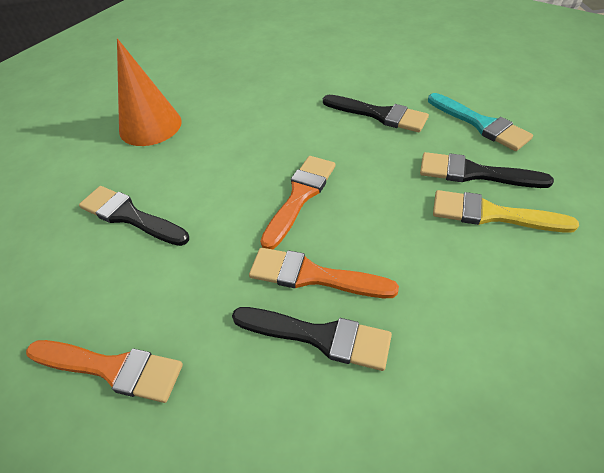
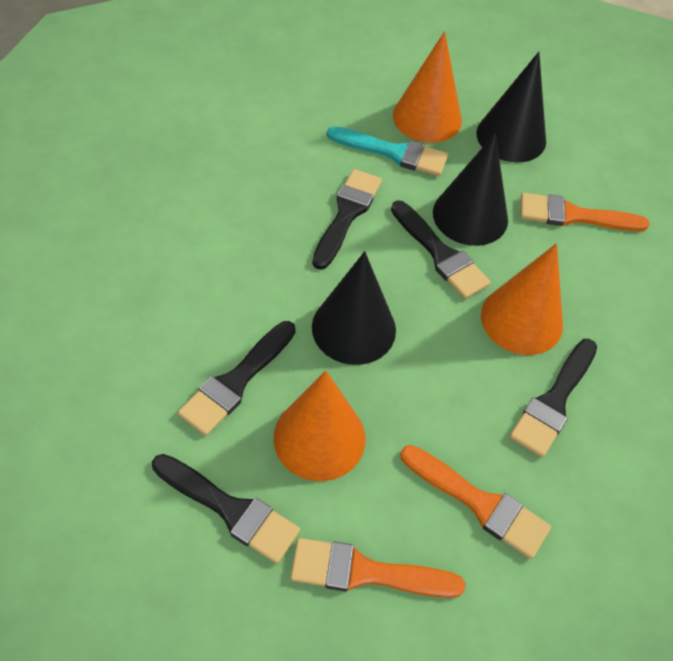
black brush: 4 -> 5
black cone: 0 -> 3
orange cone: 1 -> 3
yellow brush: 1 -> 0

